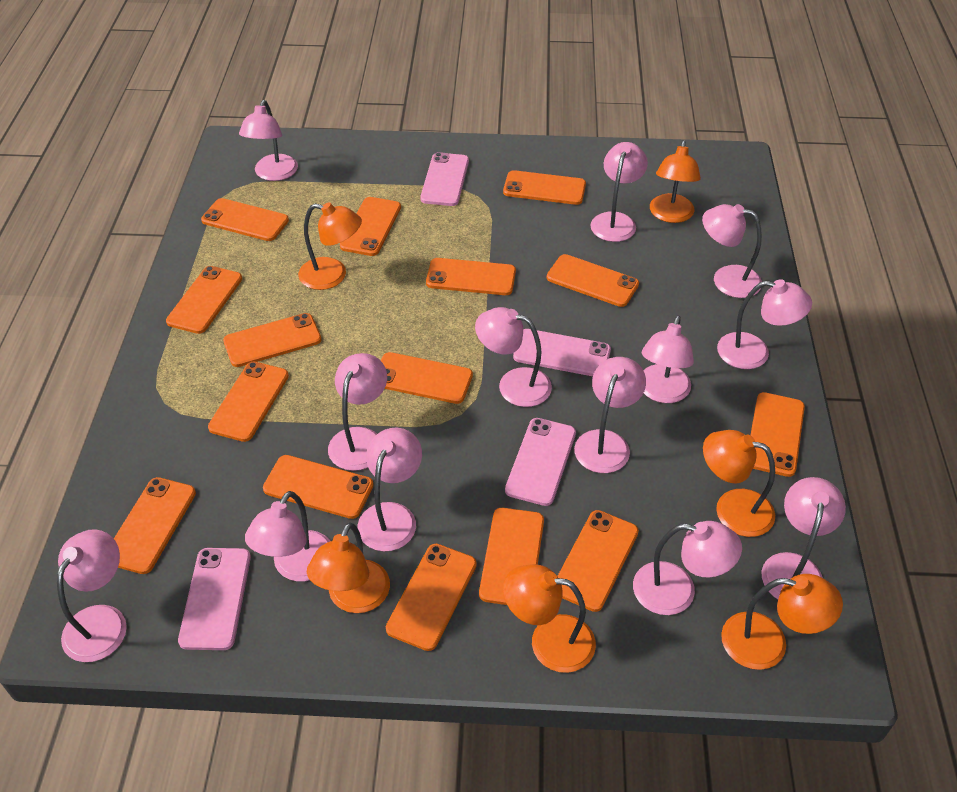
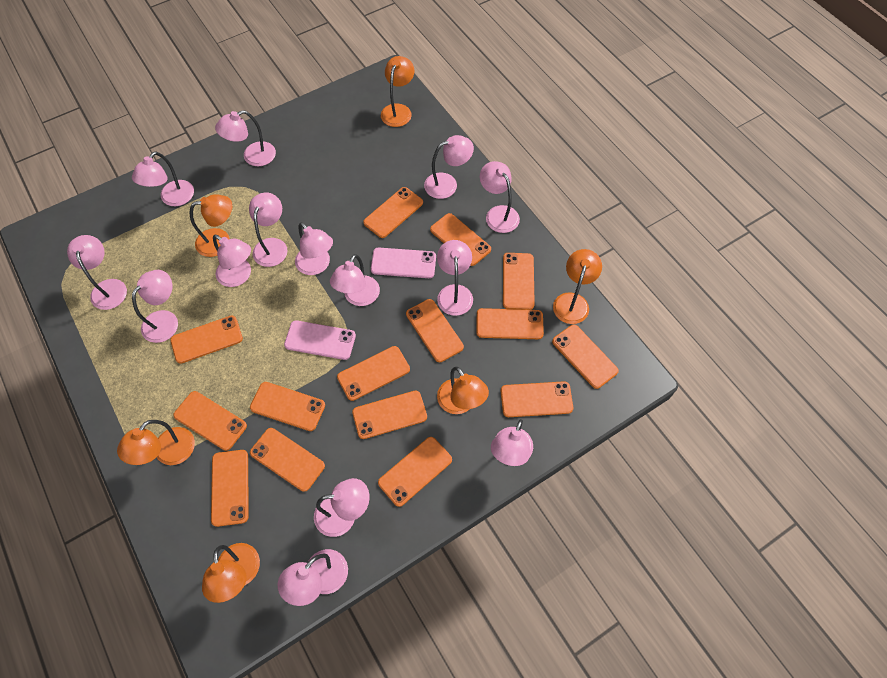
pink lamp: 13 -> 14
pink phone: 4 -> 2

